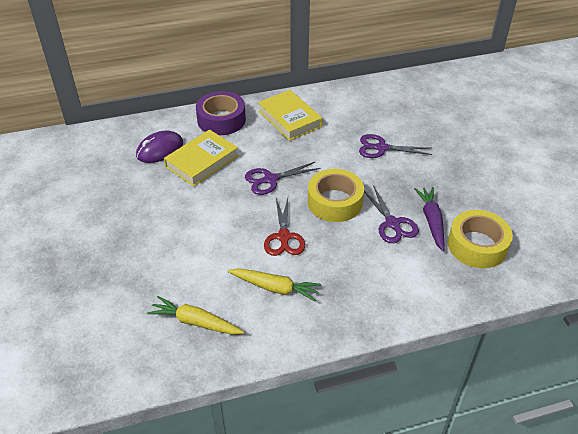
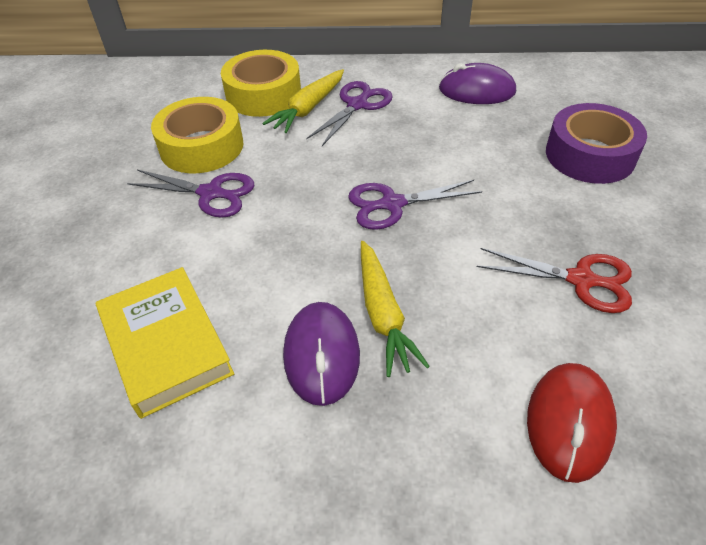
purple carrot: 1 -> 0
purple mouse: 1 -> 2
red mouse: 0 -> 1
yellow book: 2 -> 1

